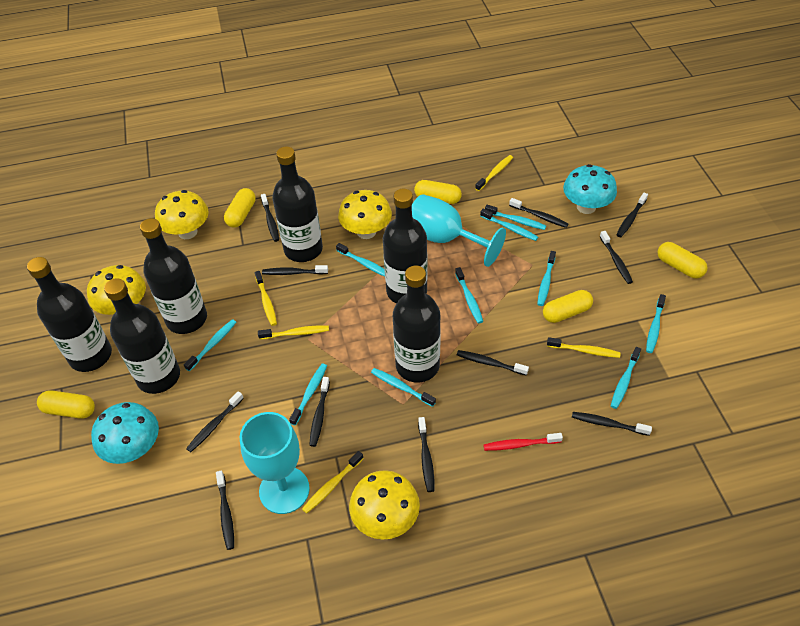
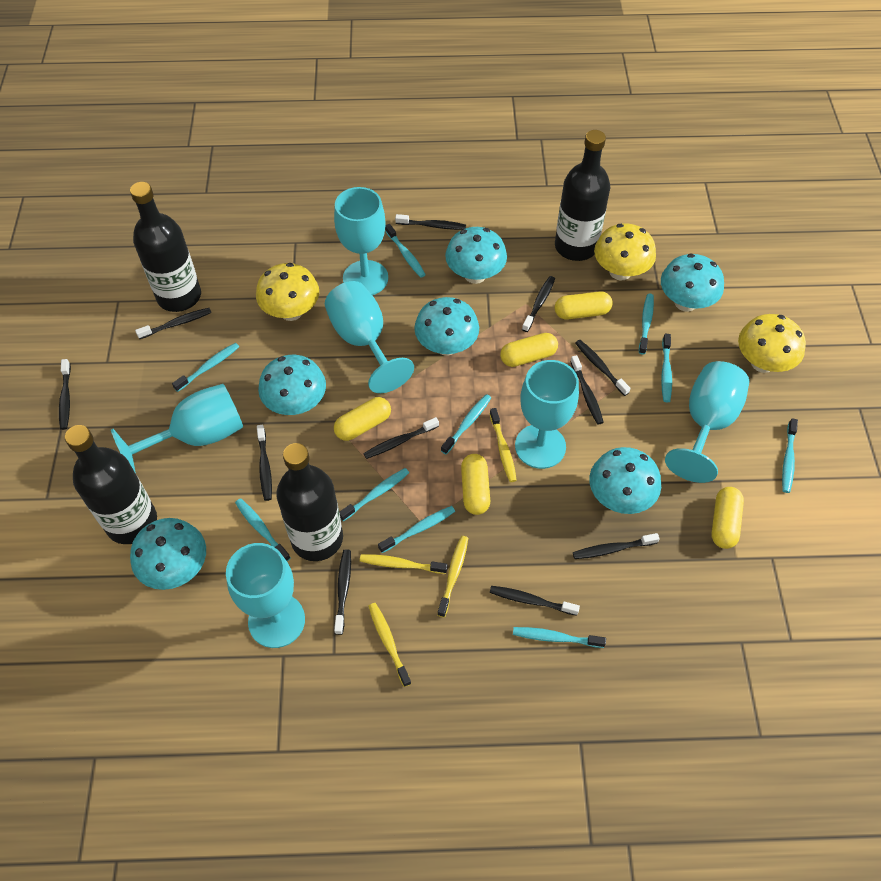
black bottle: 6 -> 4
red toothbrush: 1 -> 0
turquoise goblet: 2 -> 6
turquoise mushroom: 2 -> 6
yellow mushroom: 4 -> 3
yellow toothbrush: 5 -> 4

